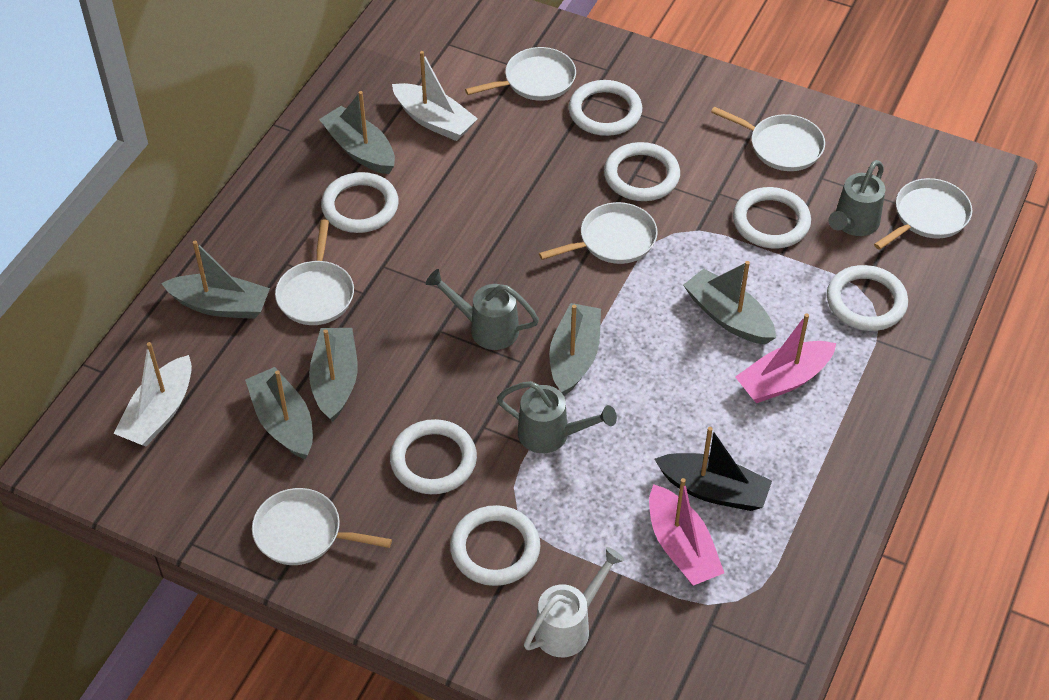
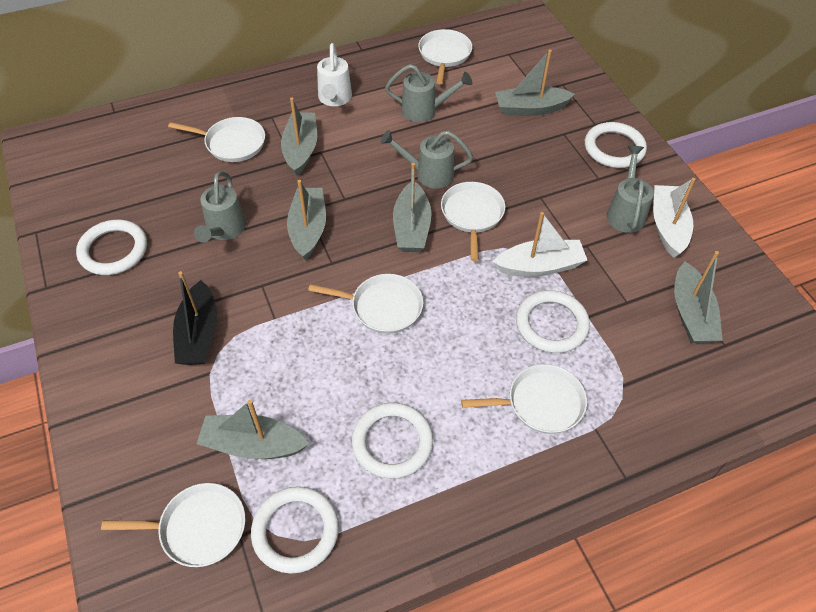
grey watering can: 3 -> 4
pink boat: 2 -> 0
white ring: 7 -> 5

